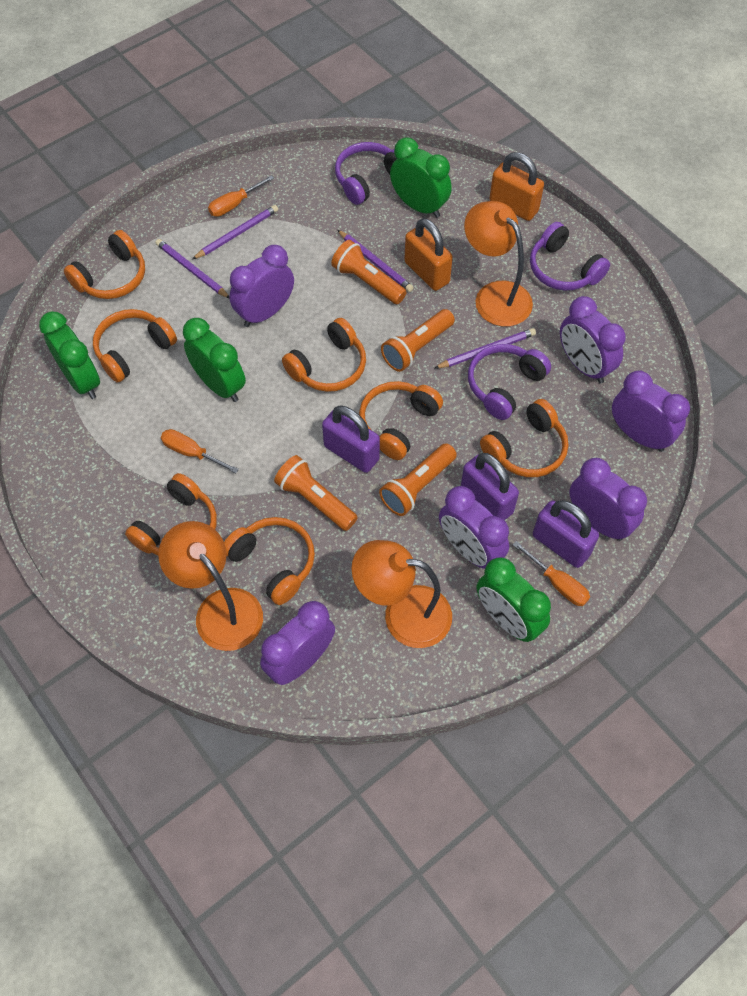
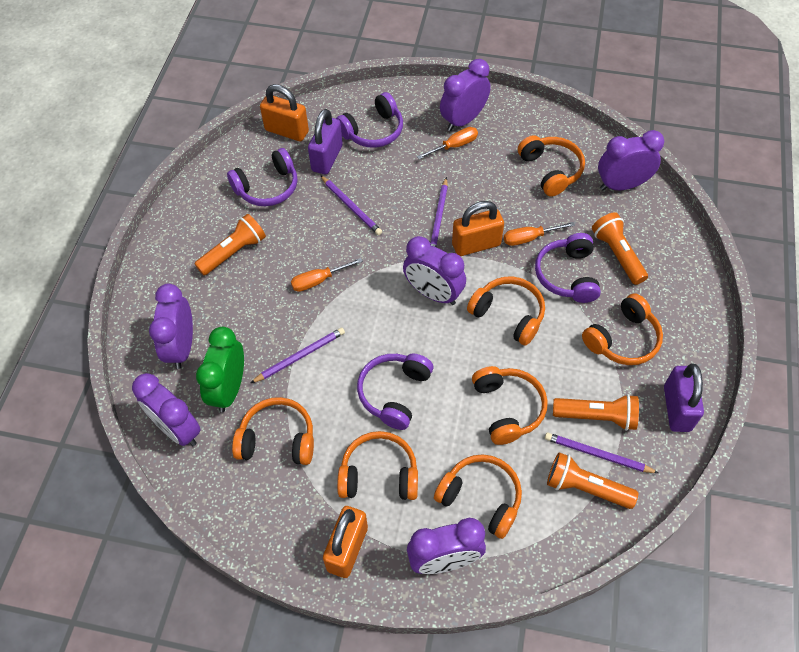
green clock: 4 -> 1
orange lamp: 3 -> 0
orange padlock: 2 -> 3
purple headphones: 3 -> 4
purple padlock: 3 -> 2

